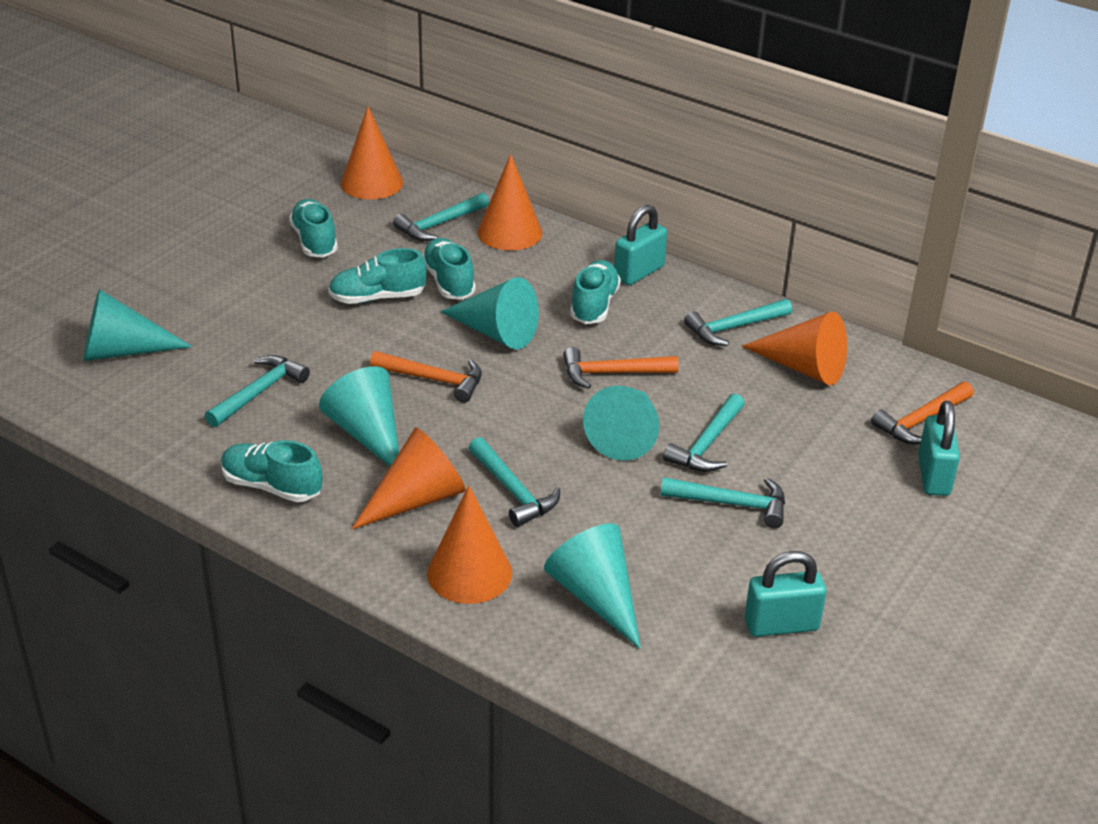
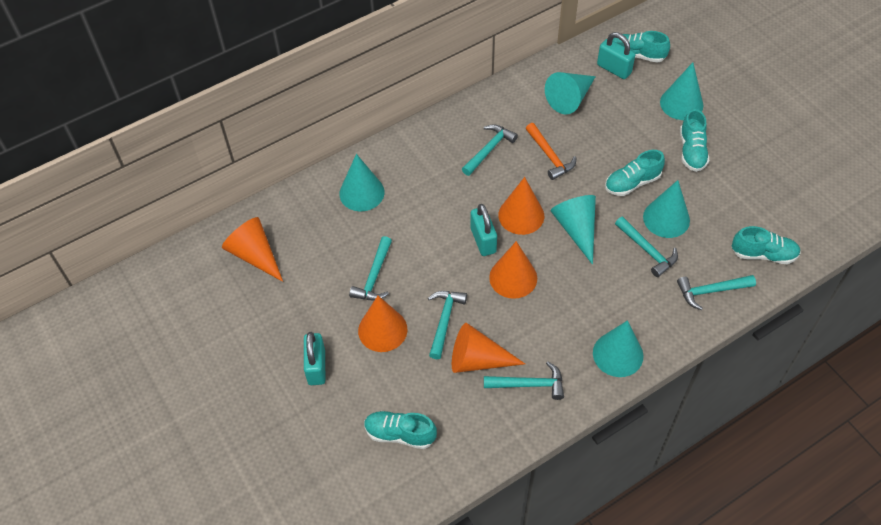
orange hammer: 3 -> 1
turquoise cone: 5 -> 6

